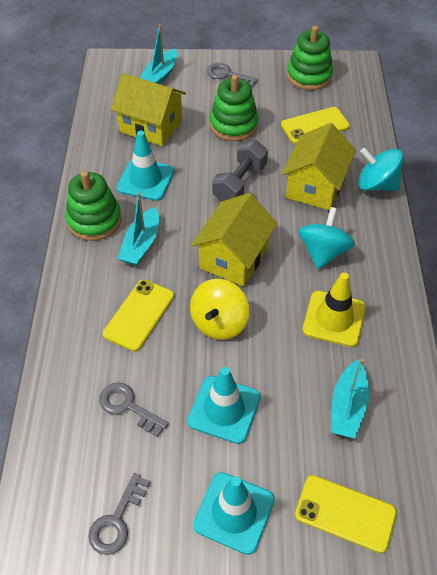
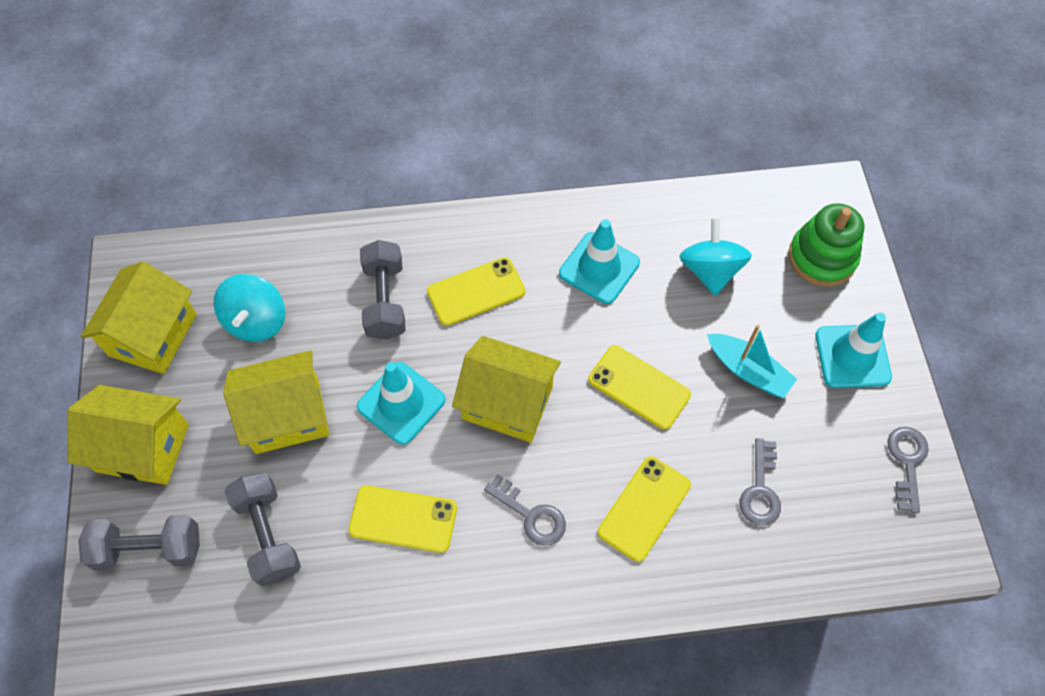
green stacking toy: 3 -> 1
grey dumbbell: 1 -> 3
turquoise boat: 3 -> 1
yellow house: 3 -> 4
yellow phone: 3 -> 4
yellow spinning top: 1 -> 0
yellow traffic cone: 1 -> 0

